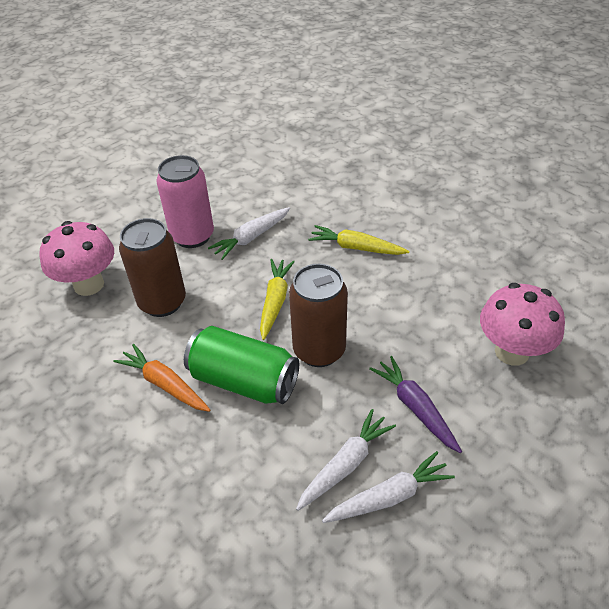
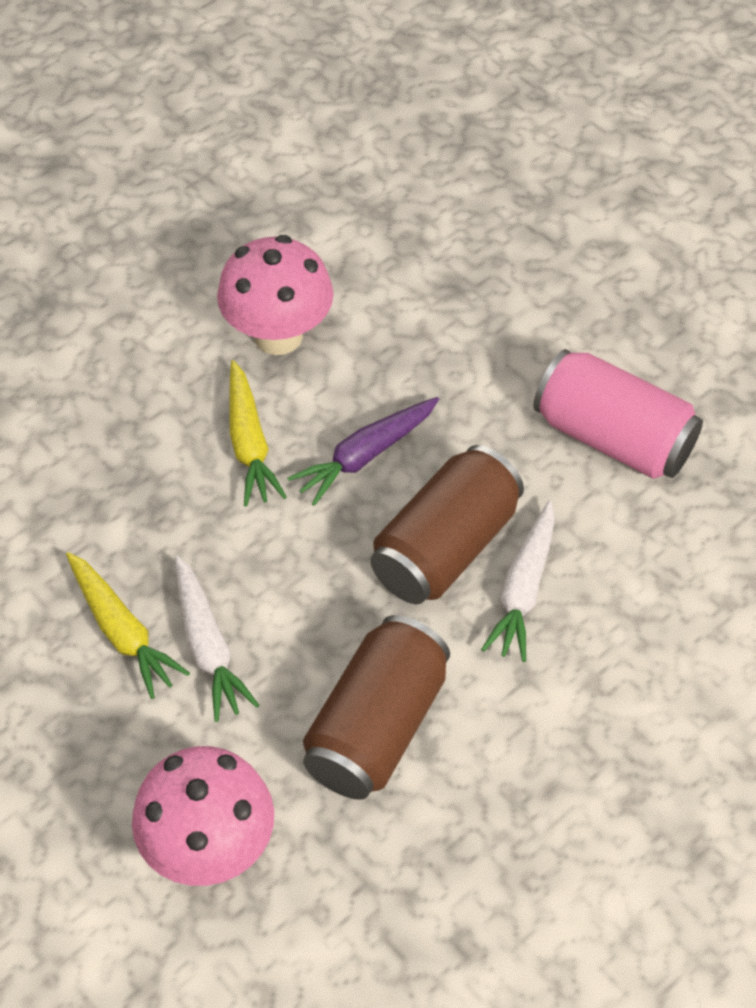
green can: 1 -> 0
orange carrot: 1 -> 0
white carrot: 3 -> 2

